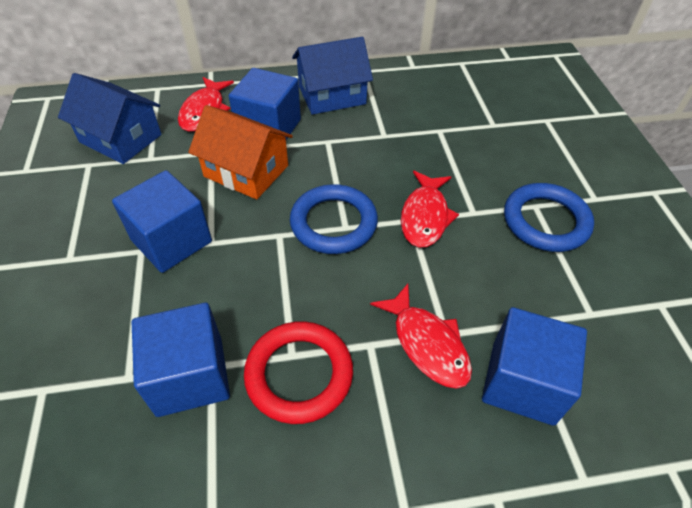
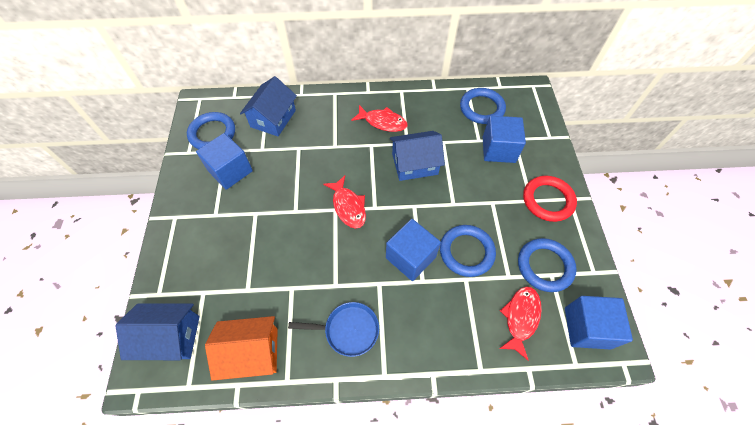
blue house: 2 -> 3
blue pan: 0 -> 1
blue ring: 2 -> 4

